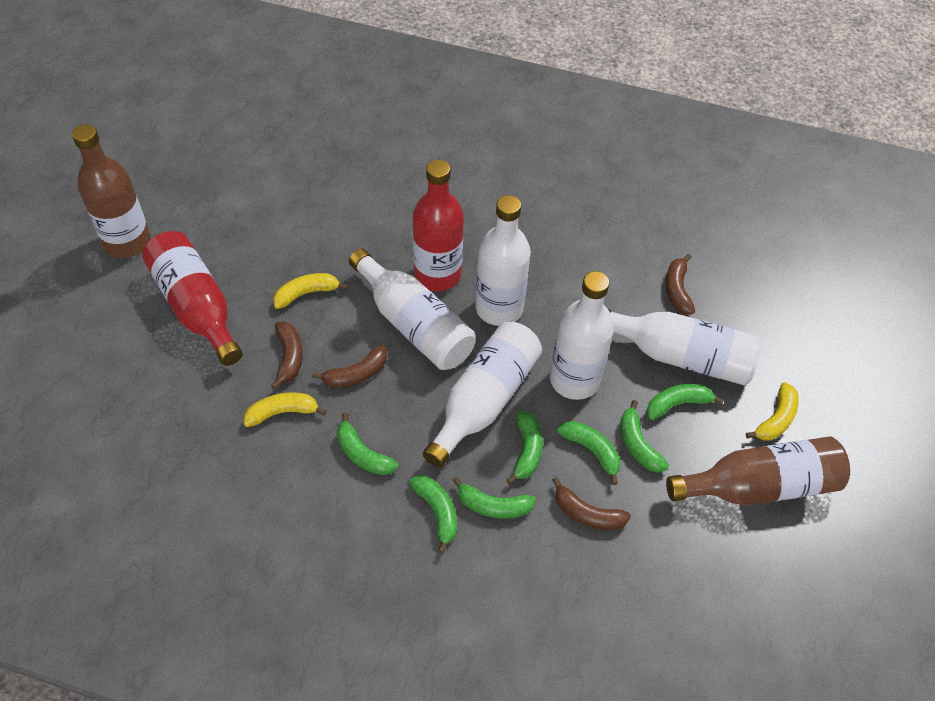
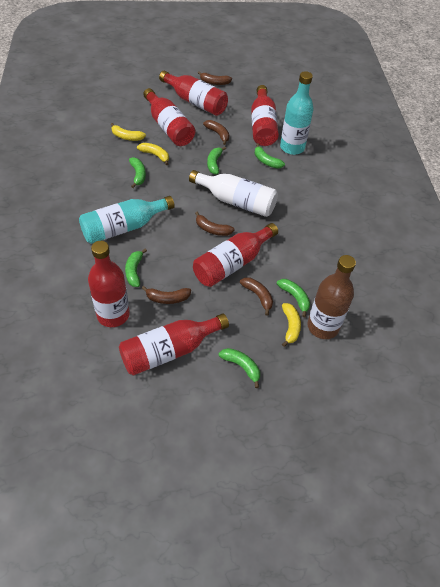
brown banana: 4 -> 5
brown bottle: 2 -> 1
green banana: 7 -> 6
red bottle: 2 -> 6
turquoise bottle: 0 -> 2
white bottle: 5 -> 1

